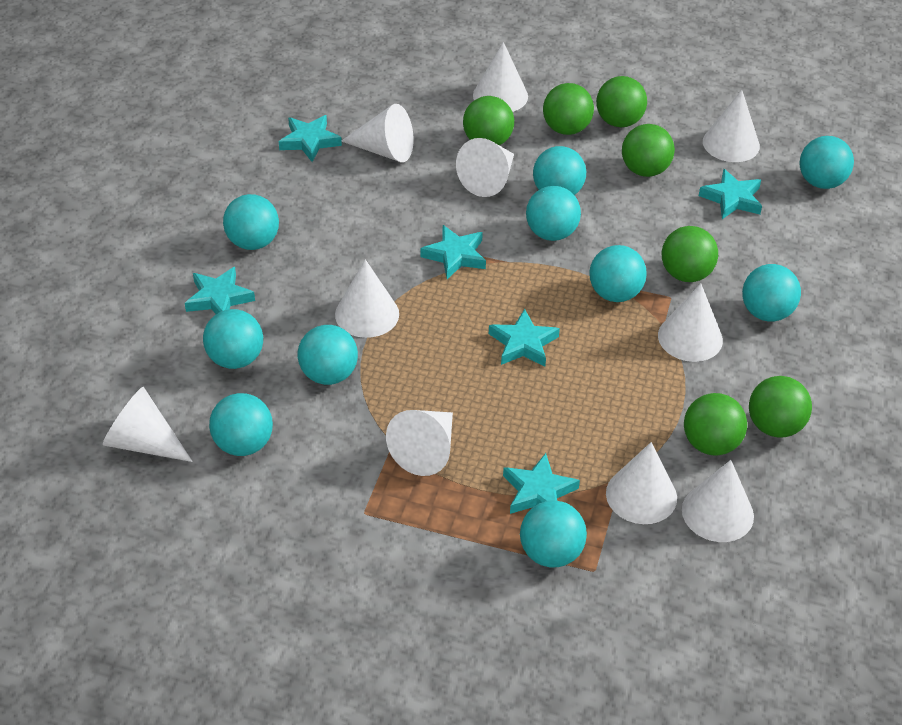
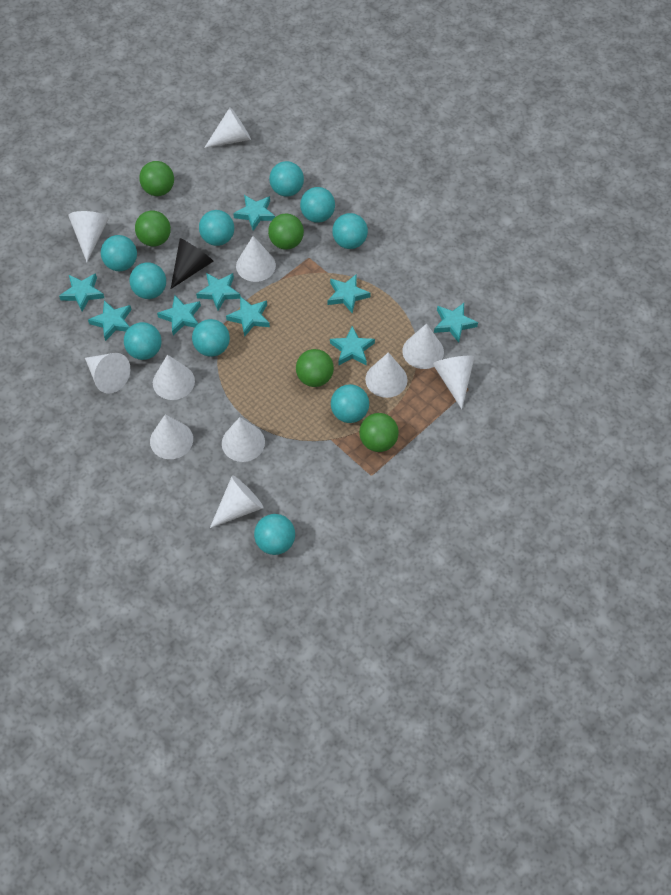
black cone: 0 -> 1
green ball: 7 -> 5
turquoise star: 6 -> 9
white cone: 10 -> 11

